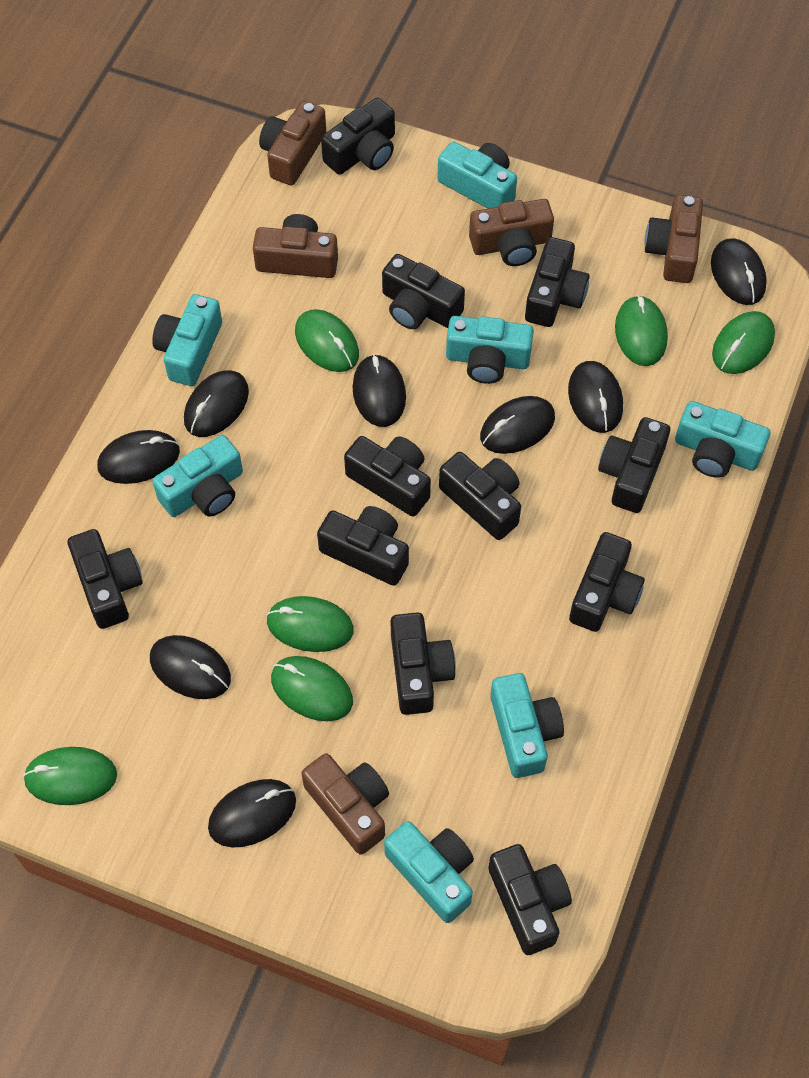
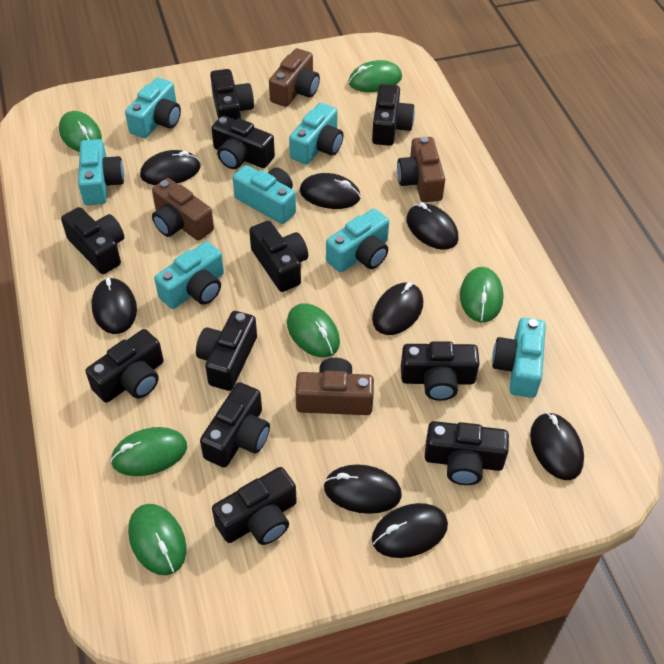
brown camera: 5 -> 4

